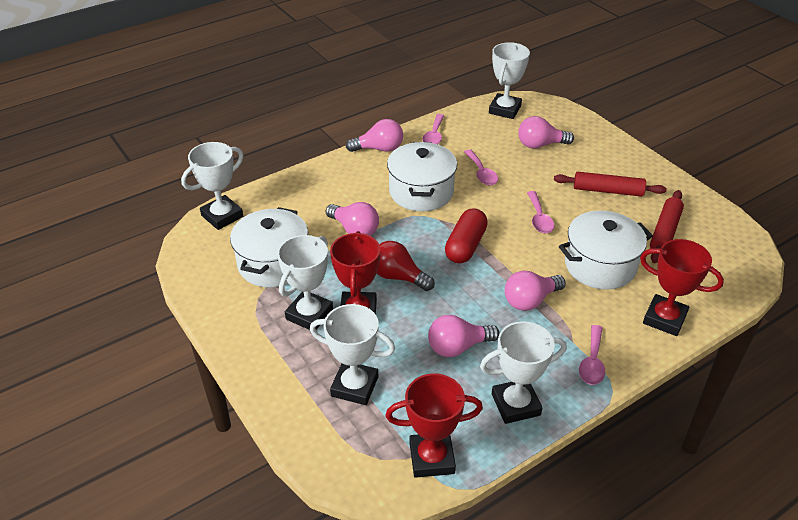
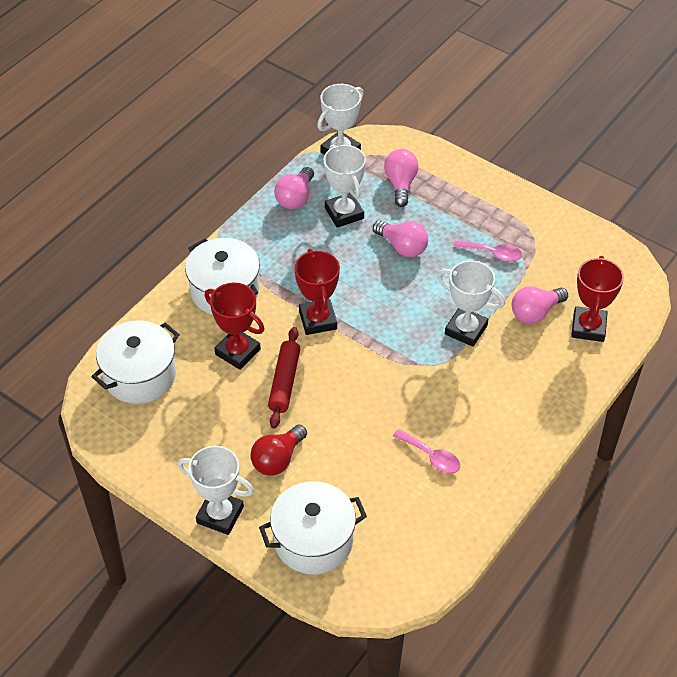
pink light bulb: 5 -> 4
pink spoon: 4 -> 2
red capsule: 1 -> 0
red rolling pin: 2 -> 1
white trophy: 5 -> 4

